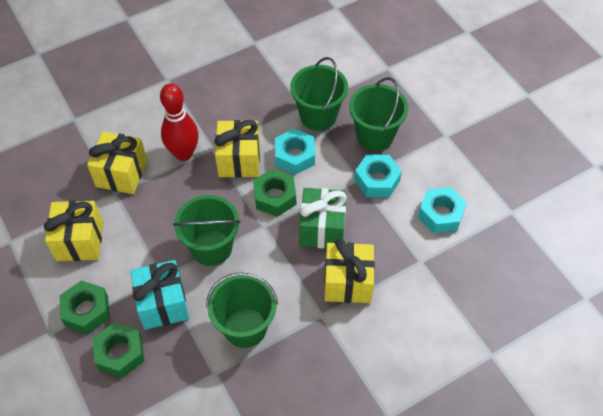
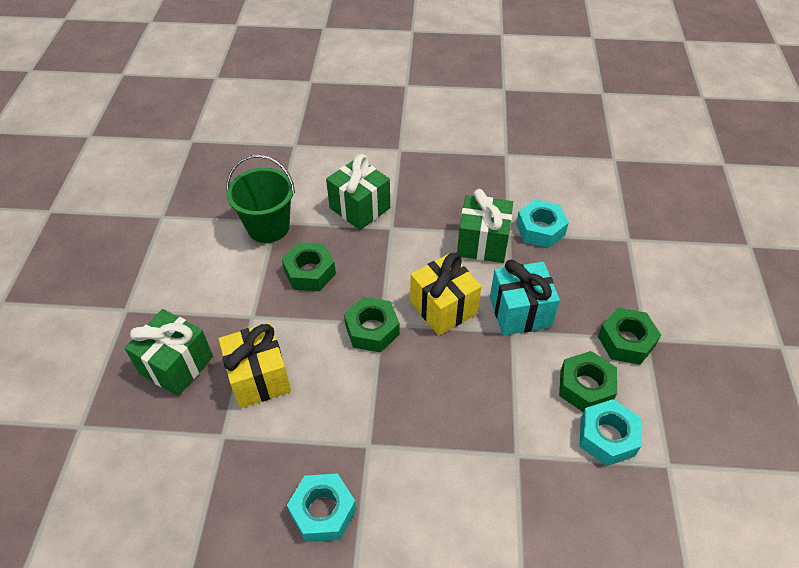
green bucket: 4 -> 1
green gift: 1 -> 3
green nut: 3 -> 4
red bowling pin: 1 -> 0
yellow gift: 4 -> 2

